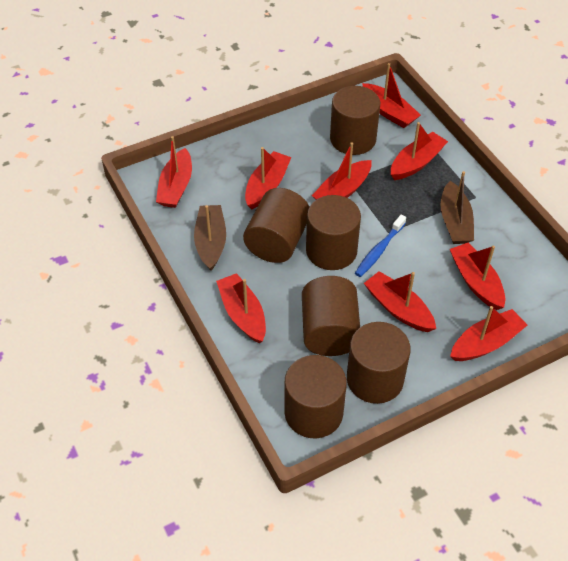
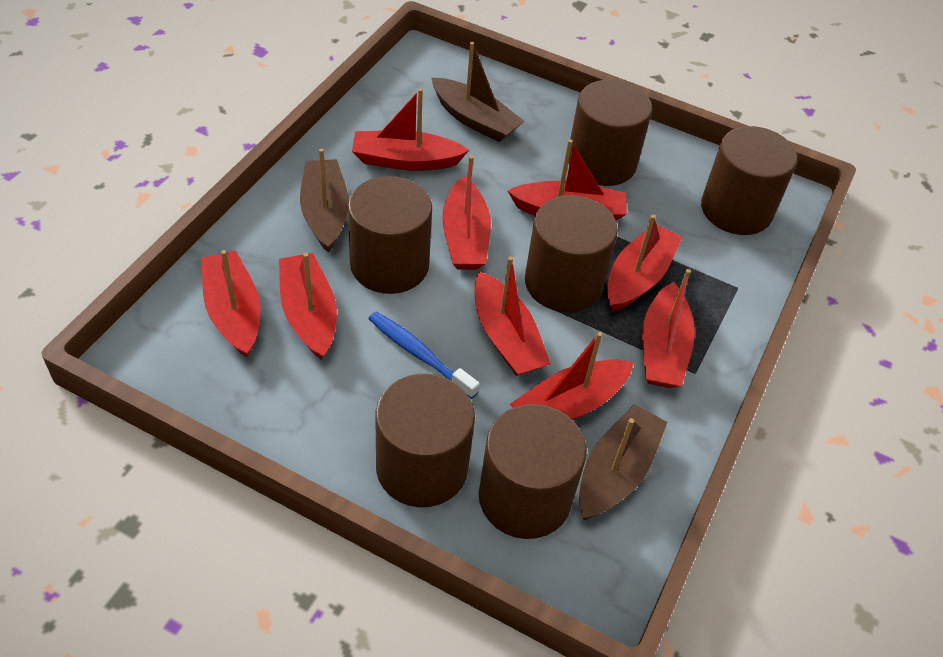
brown boat: 2 -> 3

